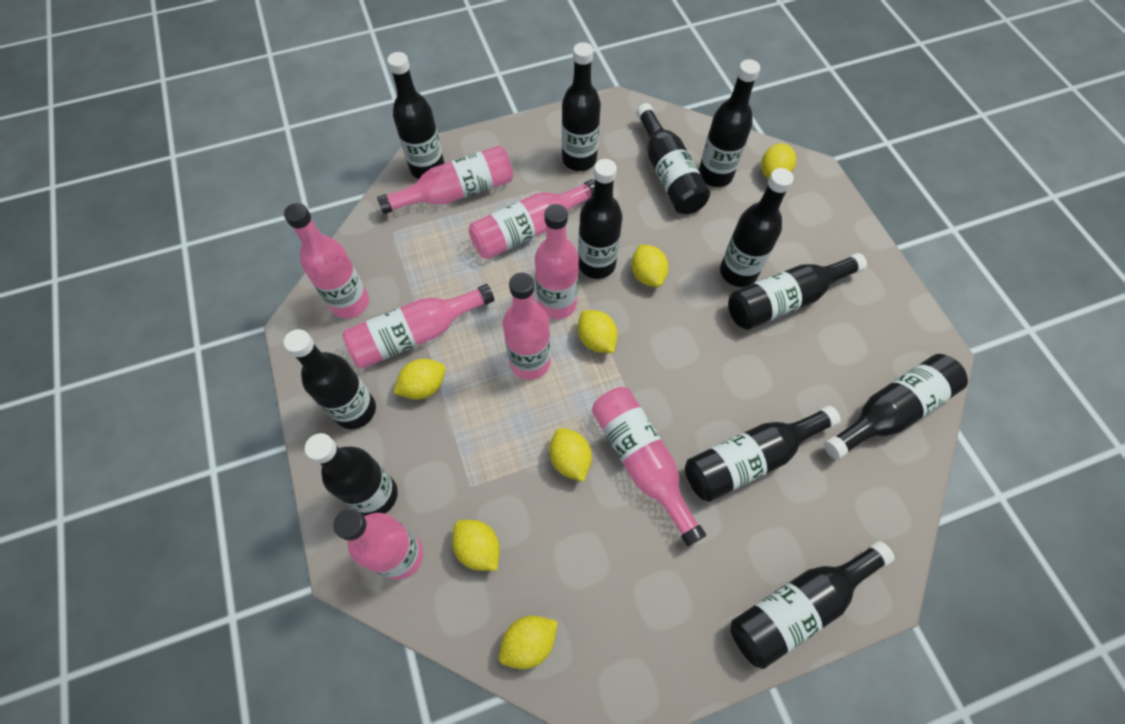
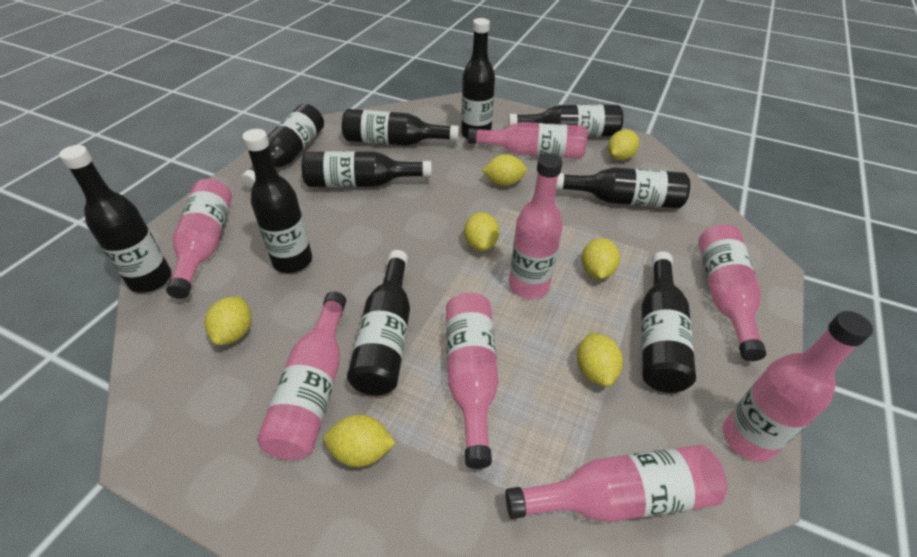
black bottle: 12 -> 10

